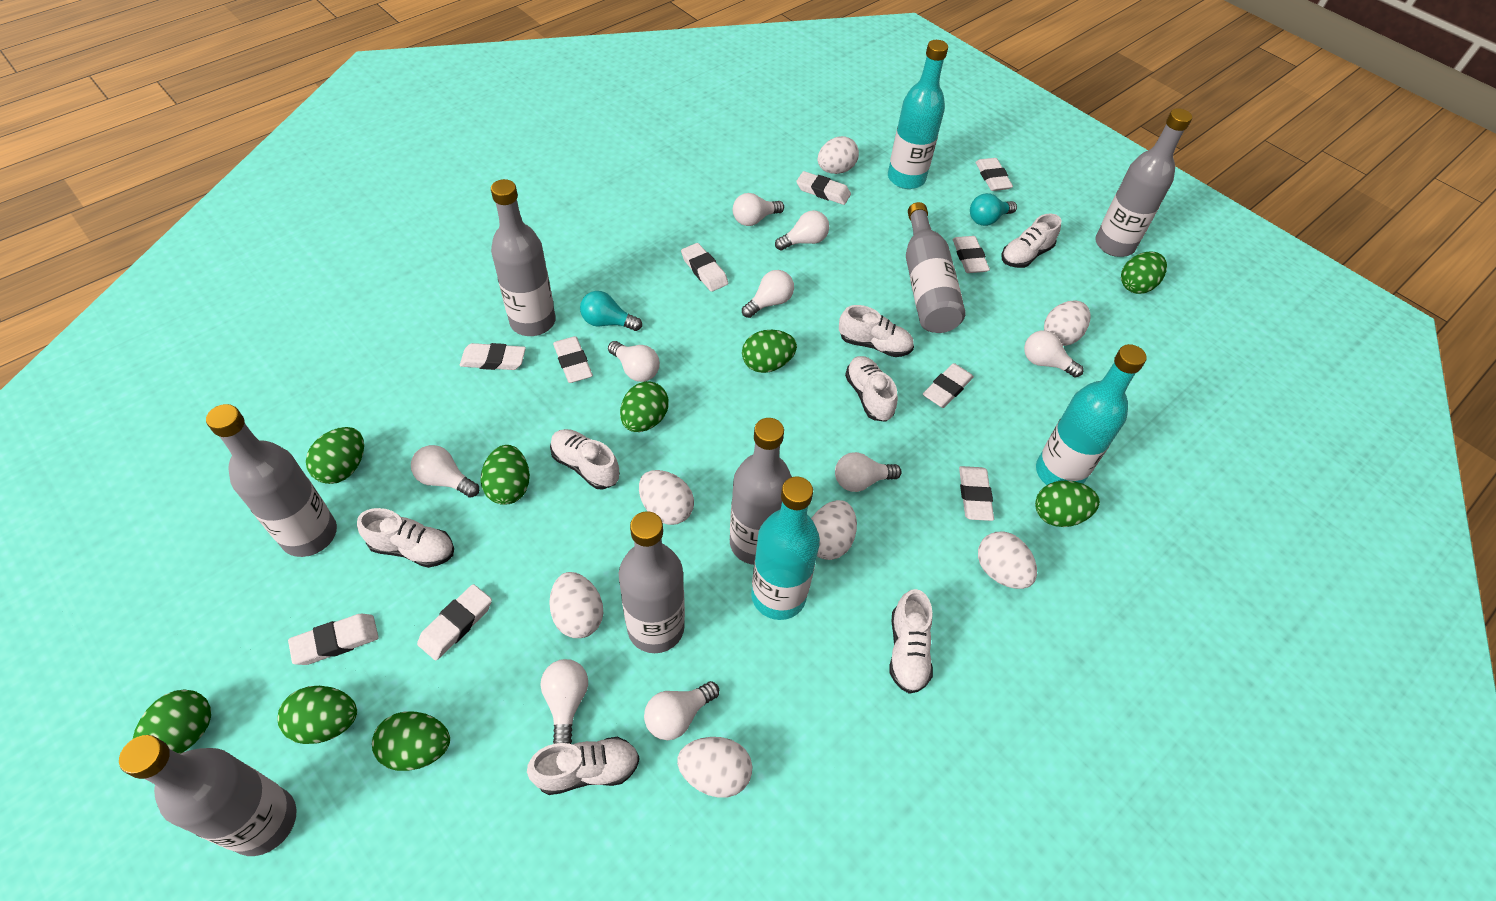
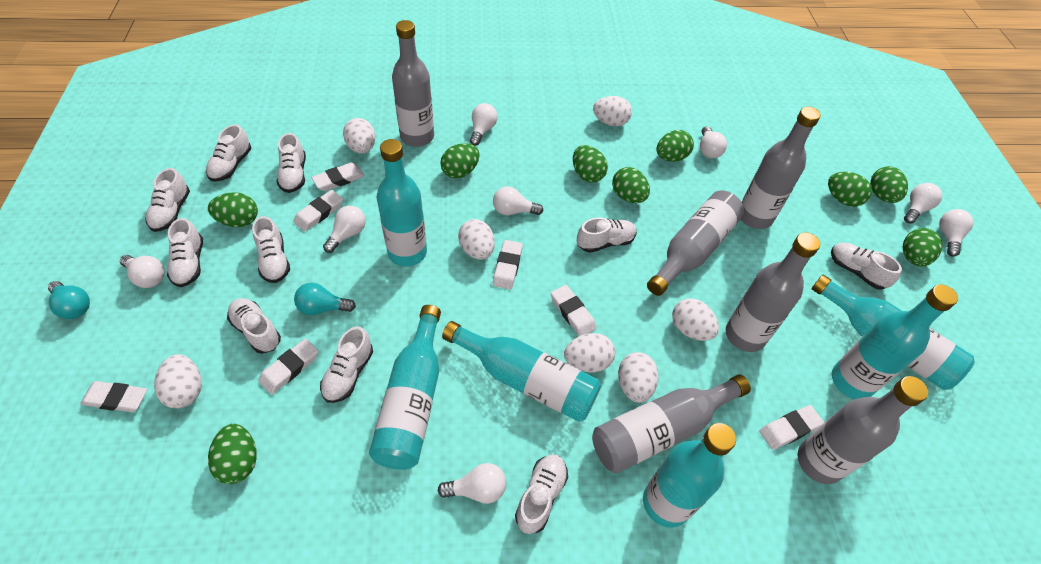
grey bottle: 7 -> 6
turquoise bottle: 3 -> 6
white eraser: 10 -> 7
white light bulb: 9 -> 8
white shoe: 7 -> 10

